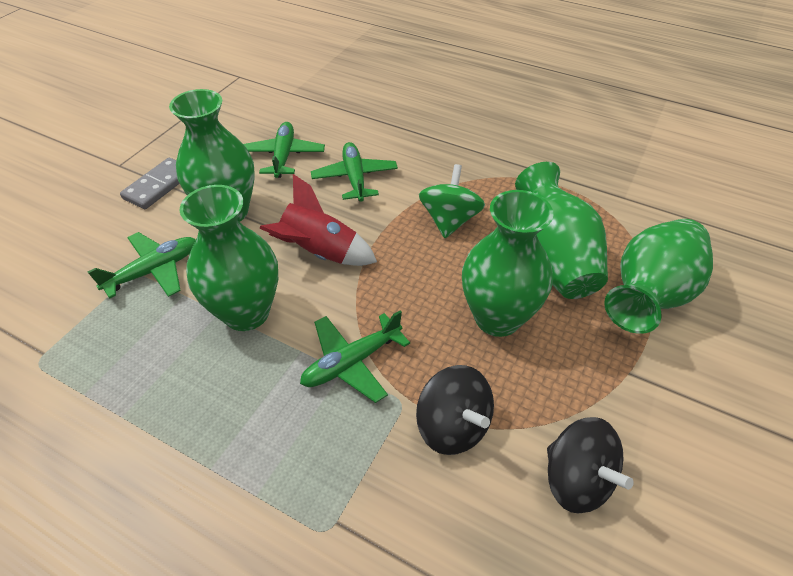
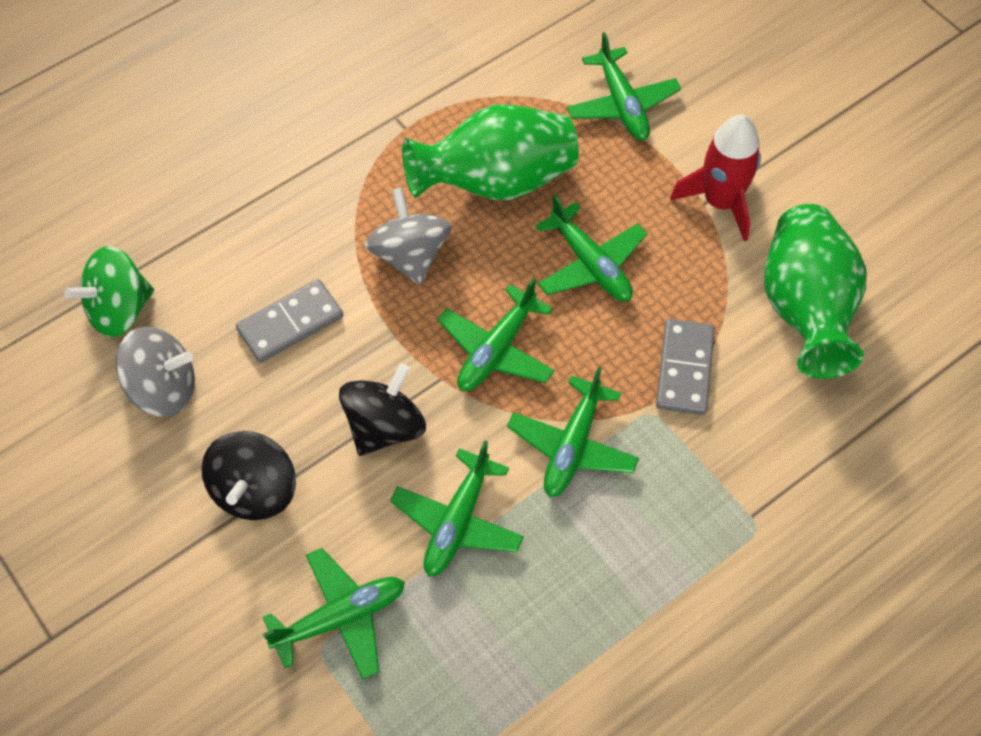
green plane: 4 -> 6
green vase: 5 -> 2
grey domino: 1 -> 2
grey spinning top: 0 -> 2

